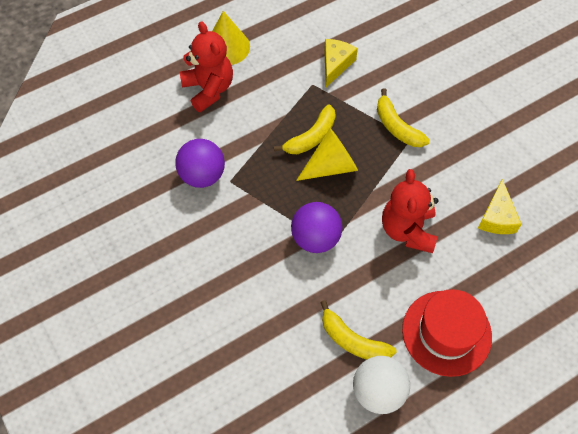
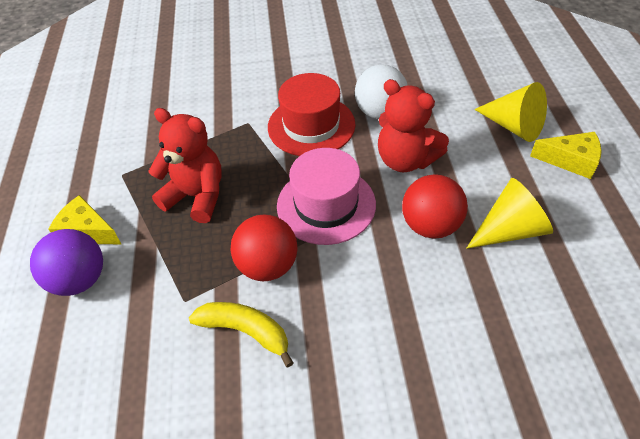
pink hat: 0 -> 1
purple ball: 2 -> 1
red ball: 0 -> 2
yellow banana: 3 -> 1

